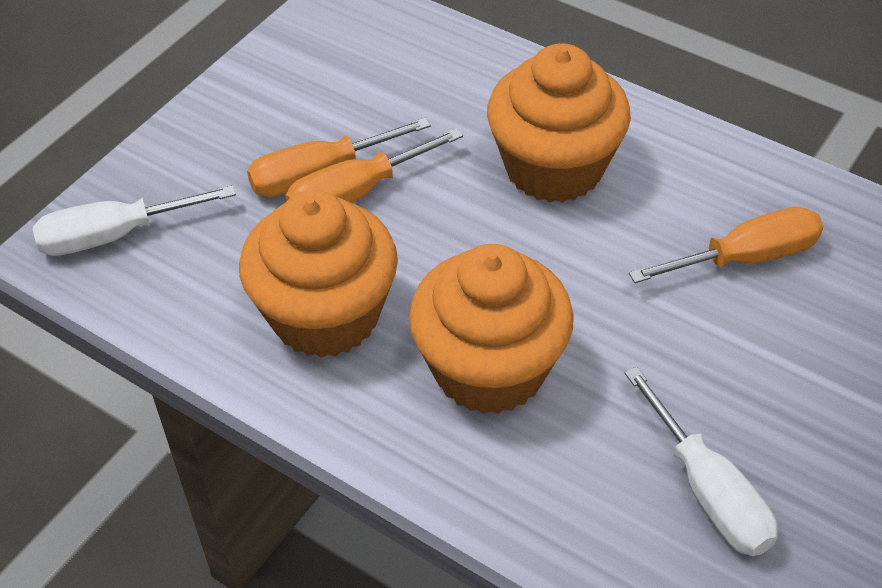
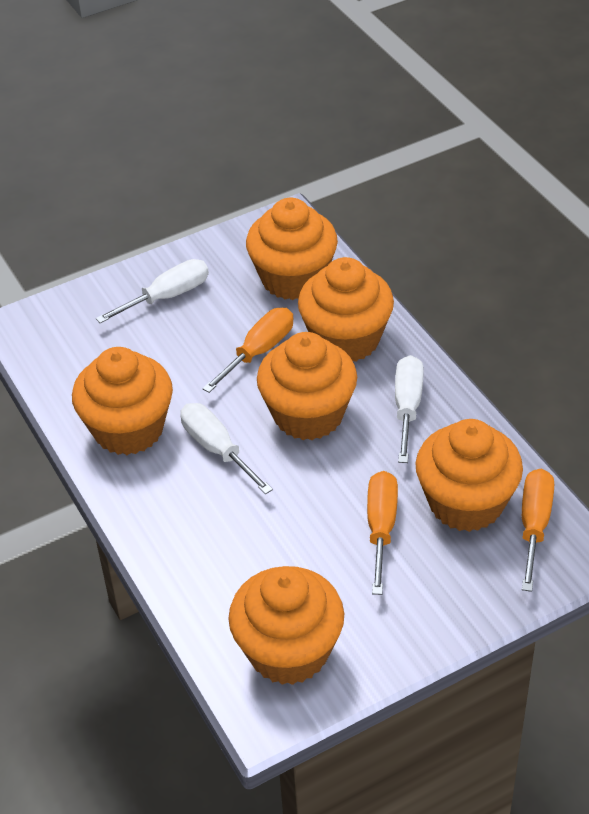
orange cupcake: 3 -> 6
white screwdriver: 2 -> 3

